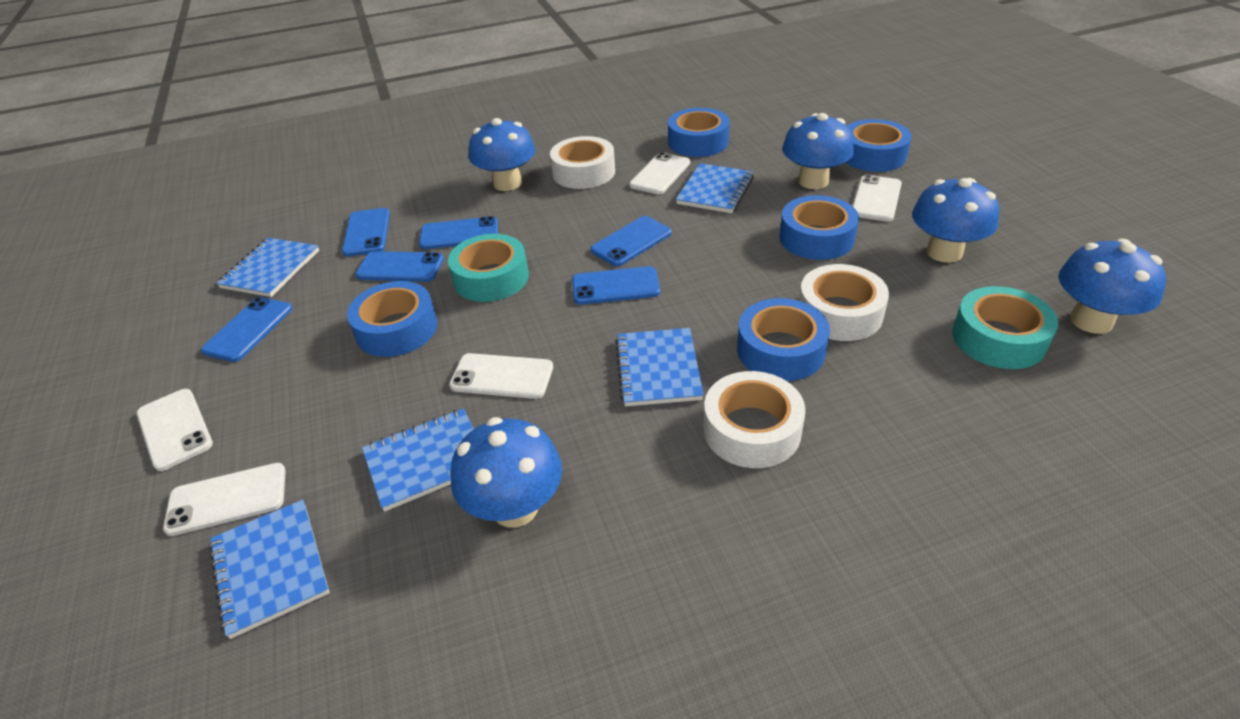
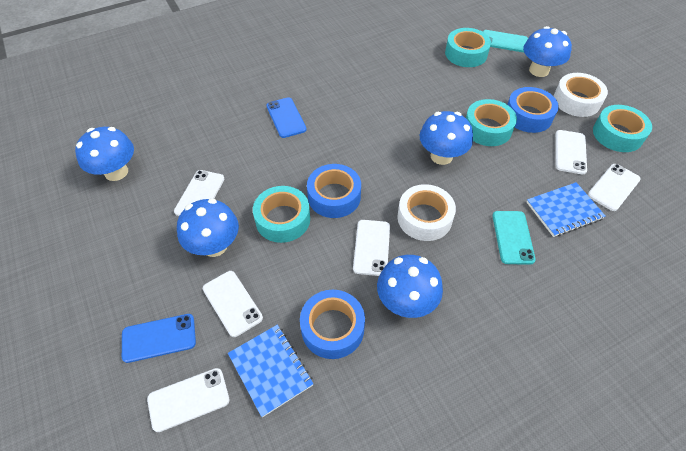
blue notebook: 5 -> 2
blue phone: 6 -> 2
blue tape: 5 -> 3
turquoise phone: 0 -> 2
turquoise tape: 2 -> 4
white phone: 5 -> 6
white tape: 3 -> 2

